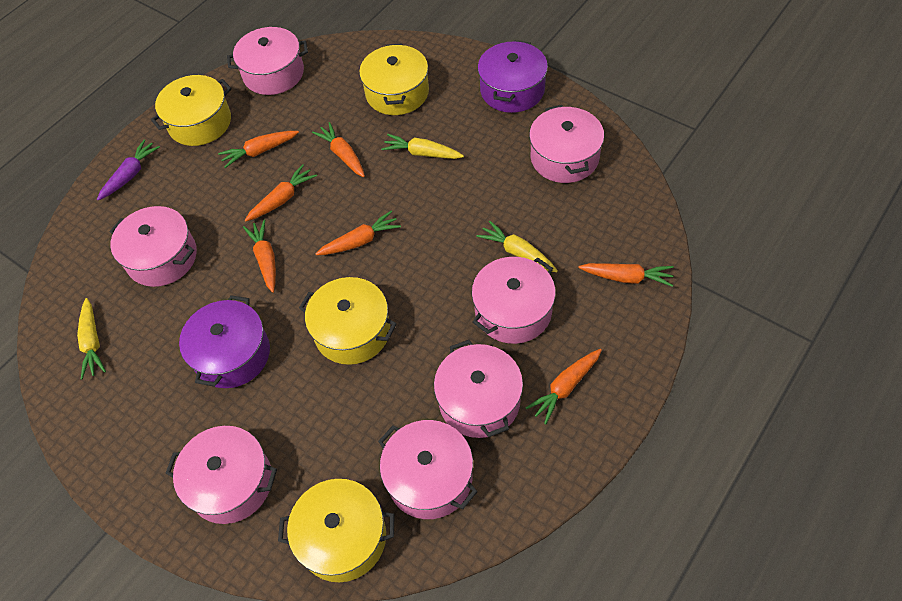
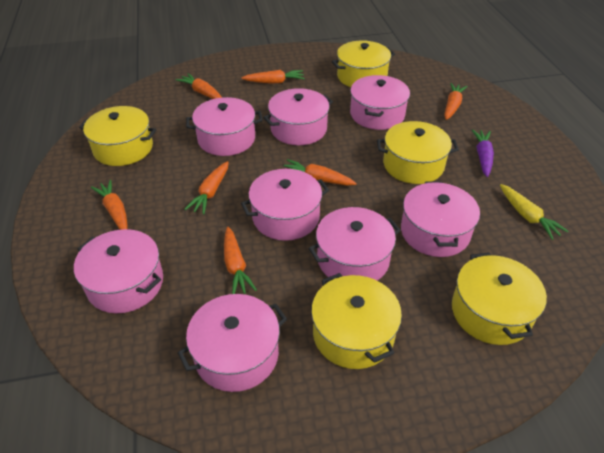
pink pot: 7 -> 8
purple pot: 2 -> 0
yellow carrot: 3 -> 1
yellow pot: 4 -> 5

